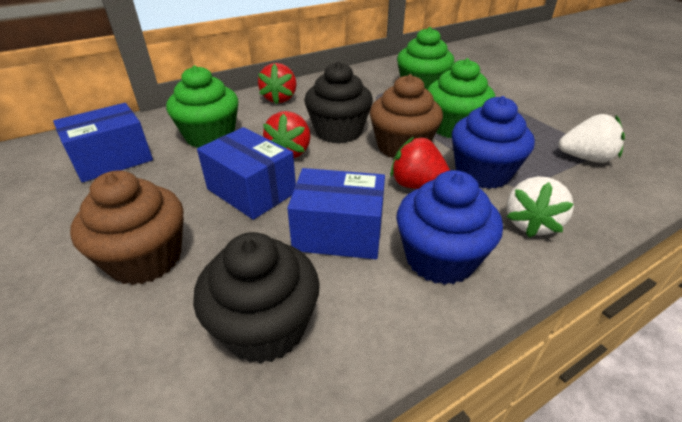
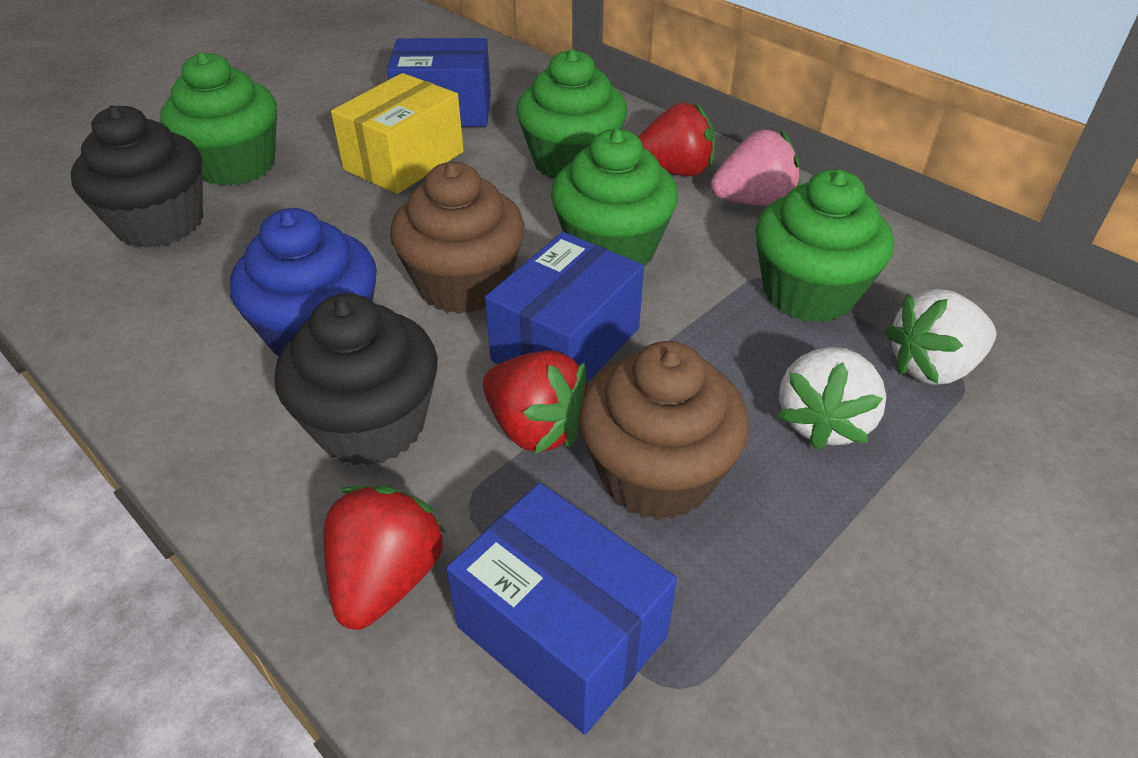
blue cupcake: 2 -> 1
green cupcake: 3 -> 4
pink strawberry: 0 -> 1
yellow box: 0 -> 1

